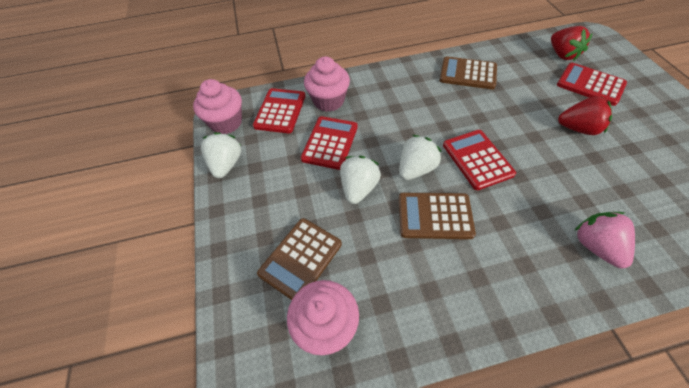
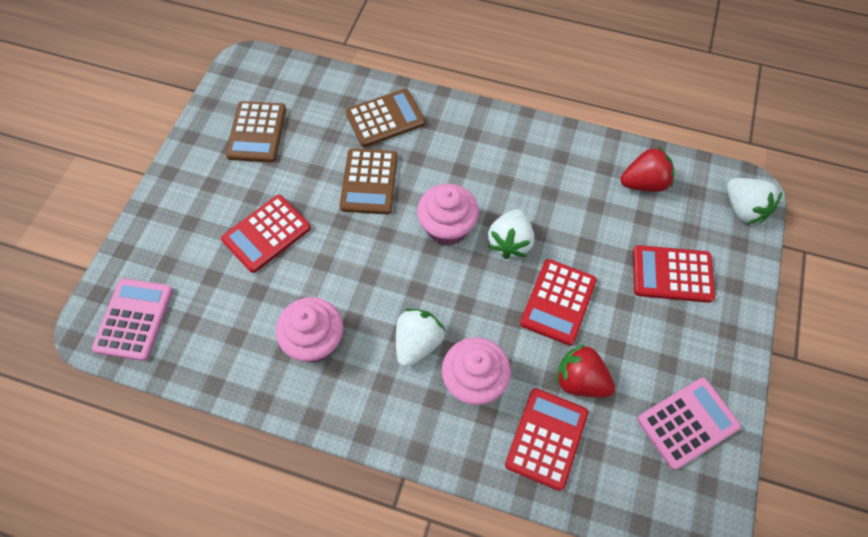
pink calculator: 0 -> 2
pink strawberry: 1 -> 0

